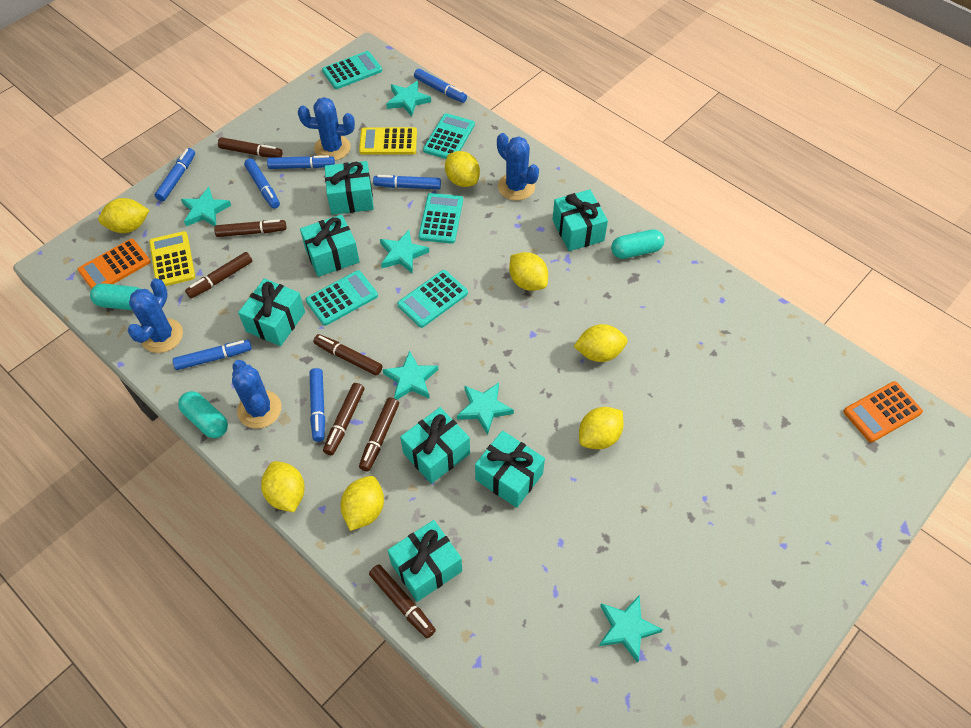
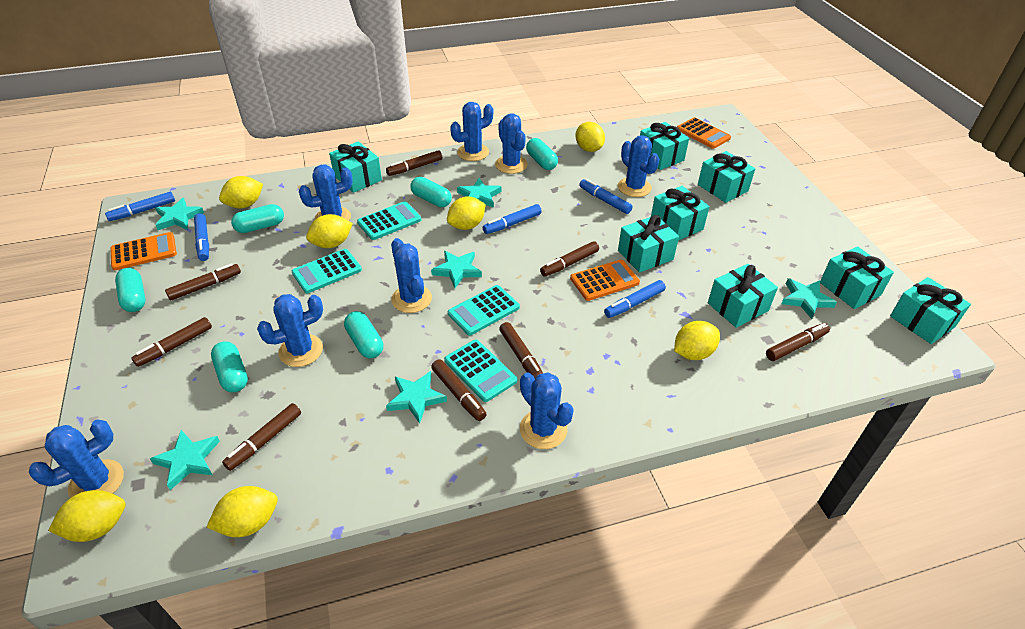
blue cactus: 4 -> 8
blue marker: 7 -> 5
brown marker: 7 -> 8
orange calculator: 2 -> 3
turquoise calculator: 5 -> 4
turquoise capsule: 3 -> 6
turquoise gift: 7 -> 8
yellow calculator: 2 -> 0

